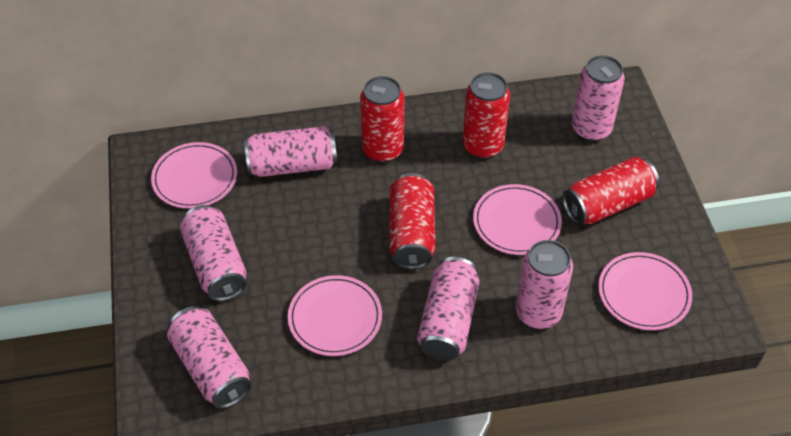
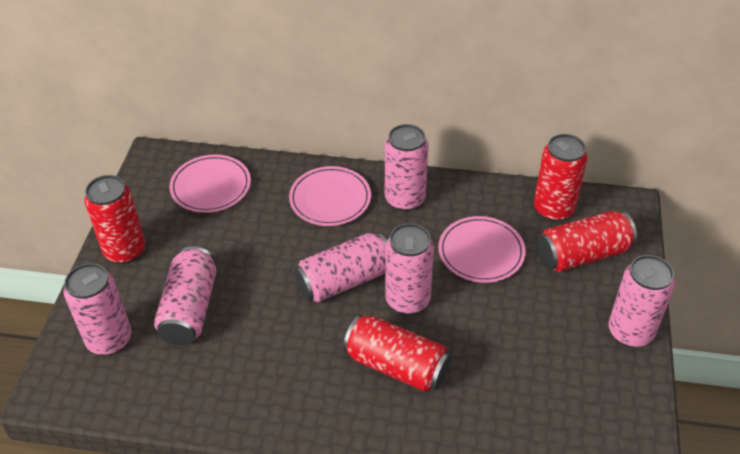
pink plate: 4 -> 3

